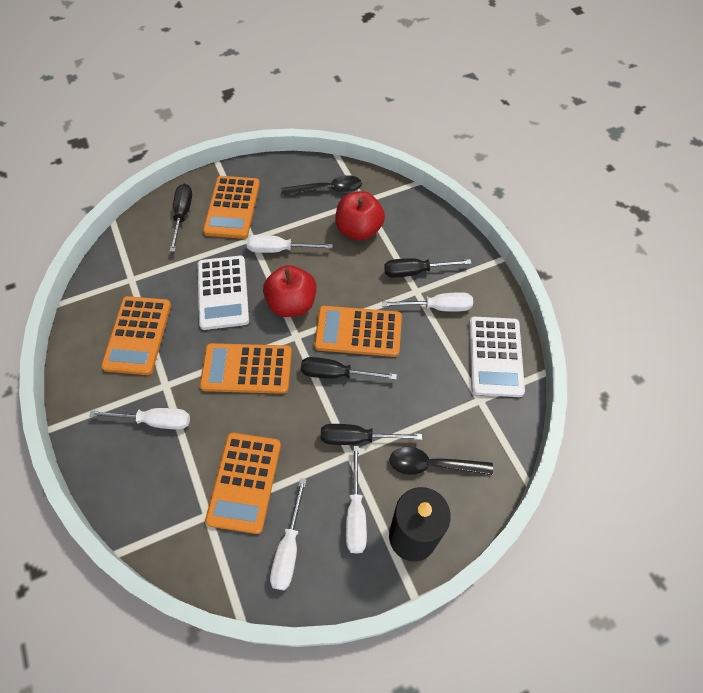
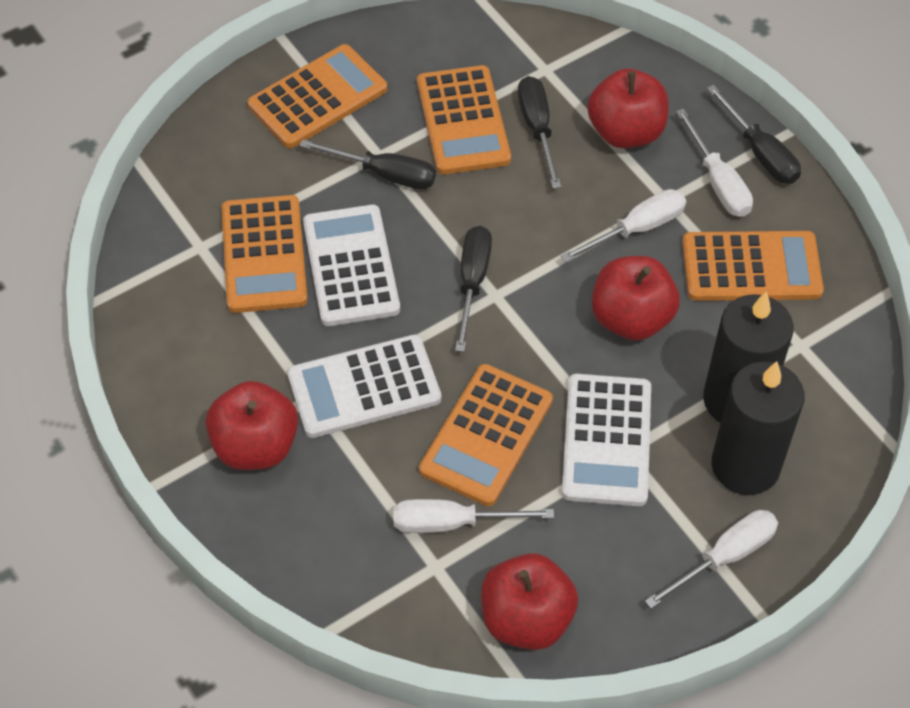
black candle: 1 -> 2
black spoon: 2 -> 0
red apple: 2 -> 4
white calculator: 2 -> 3
white screwdriver: 5 -> 4

